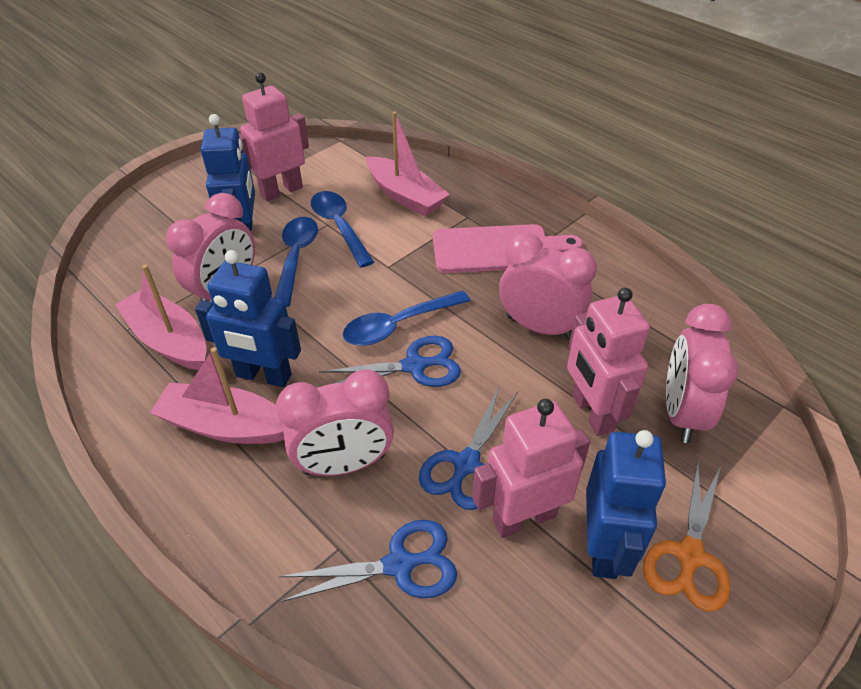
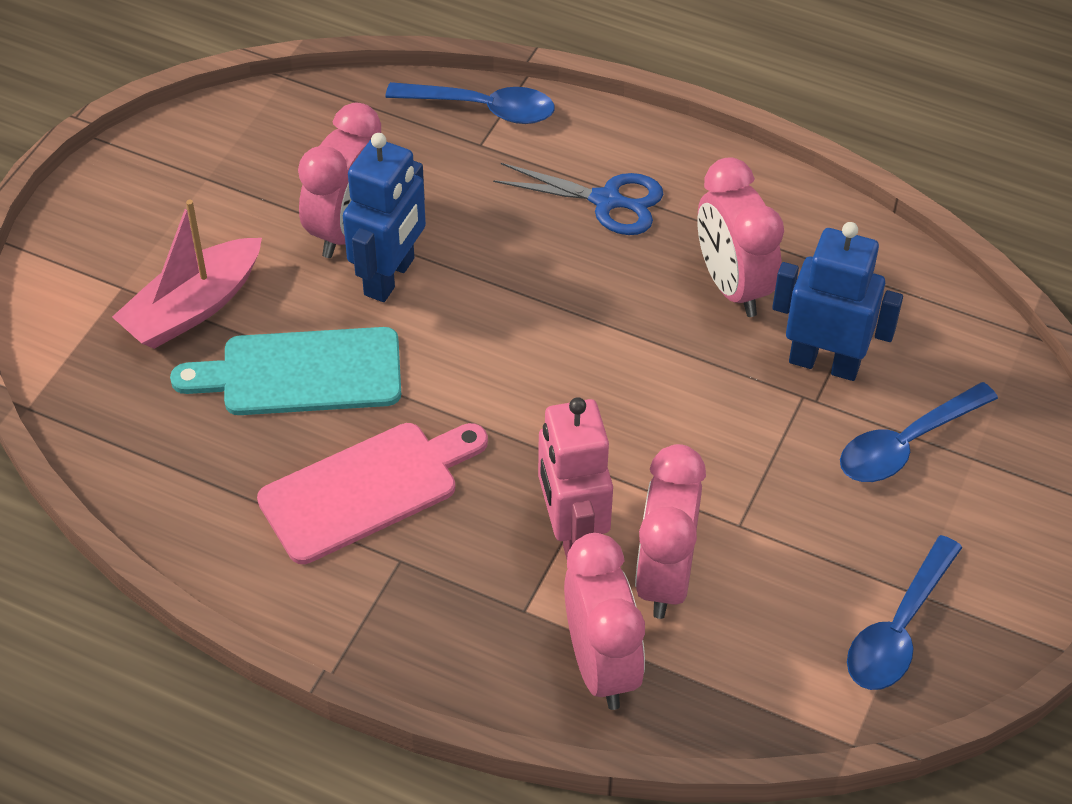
blue robot: 3 -> 2
blue scissors: 3 -> 1
orange scissors: 1 -> 0
pink boat: 3 -> 1
pink robot: 3 -> 1
turquoise cutting board: 0 -> 1

